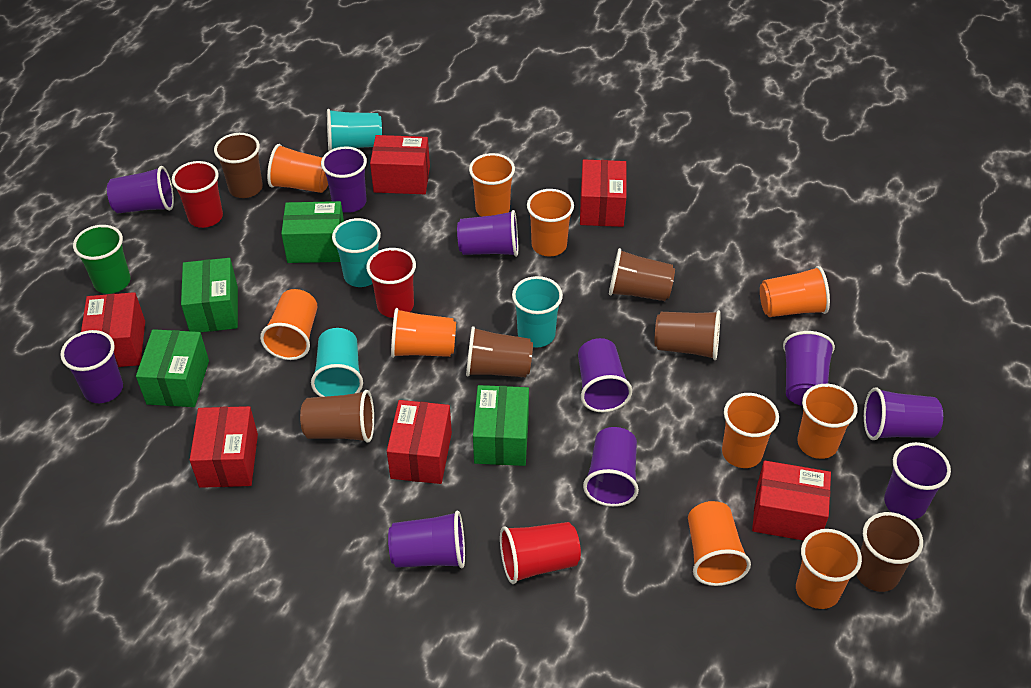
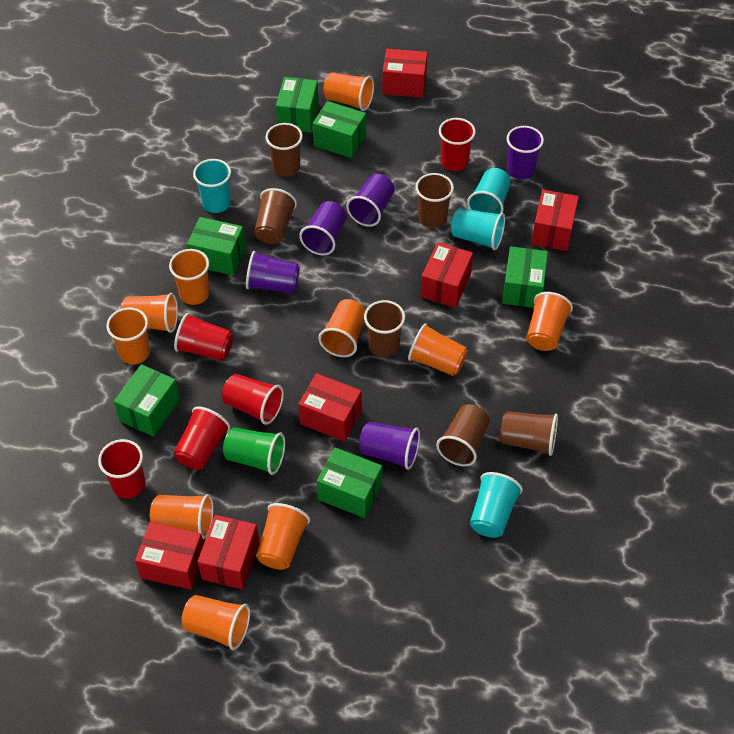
green box: 4 -> 6
purple cup: 10 -> 5
red cup: 3 -> 5

